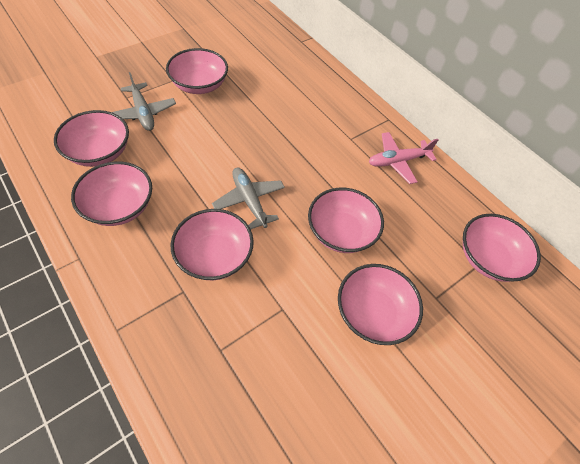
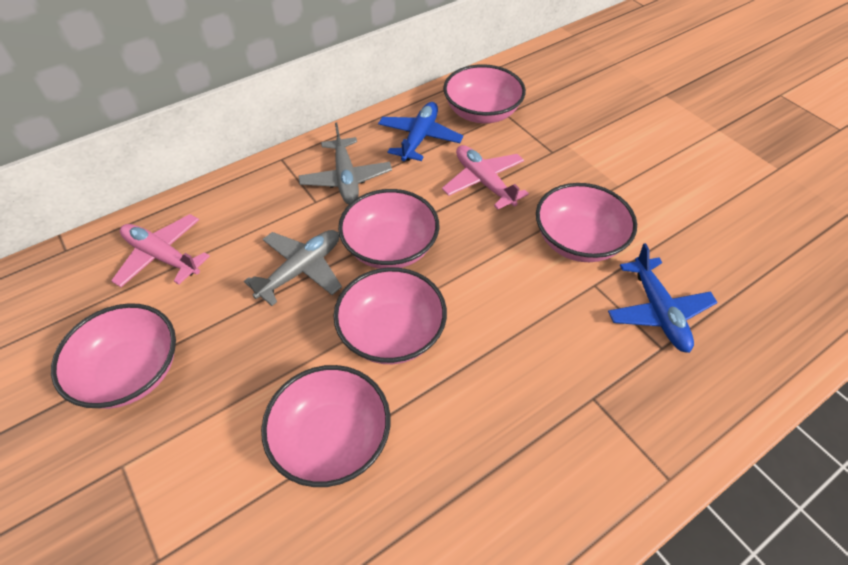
blue plane: 0 -> 2
pink bowl: 7 -> 6
pink plane: 1 -> 2

